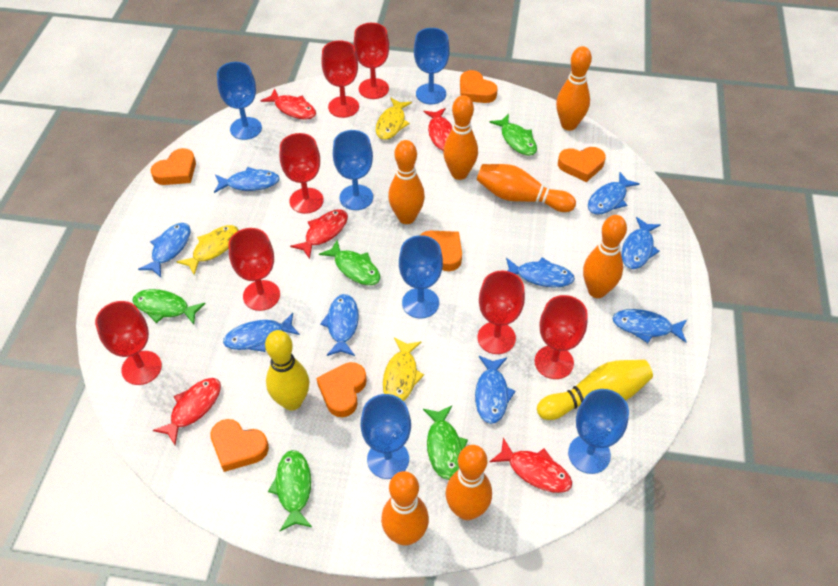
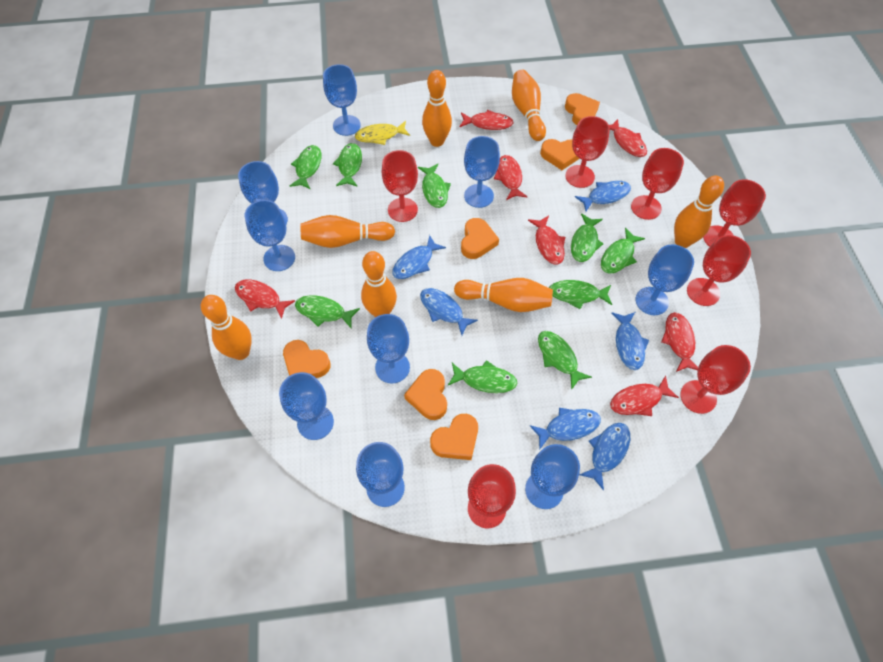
blue fish: 9 -> 6
blue goblet: 6 -> 9
green fish: 5 -> 9
red fish: 5 -> 7
yellow bowling pin: 2 -> 0
yellow fish: 3 -> 1

